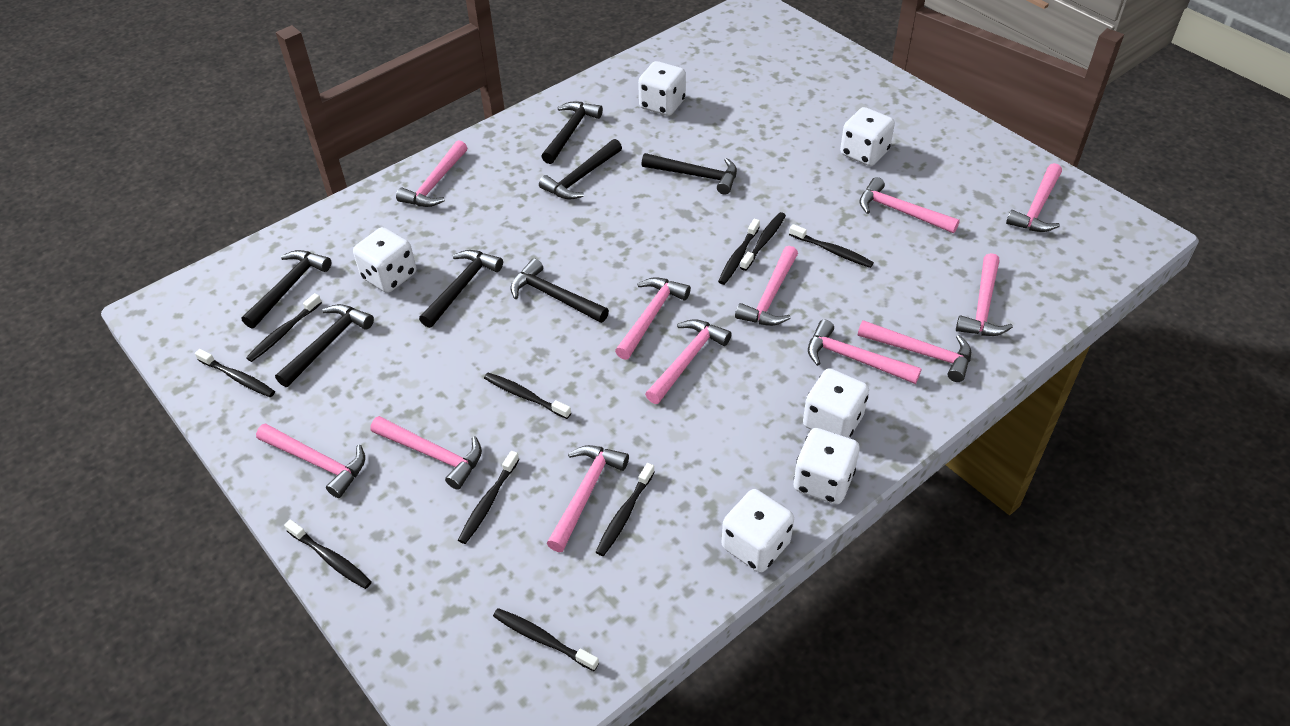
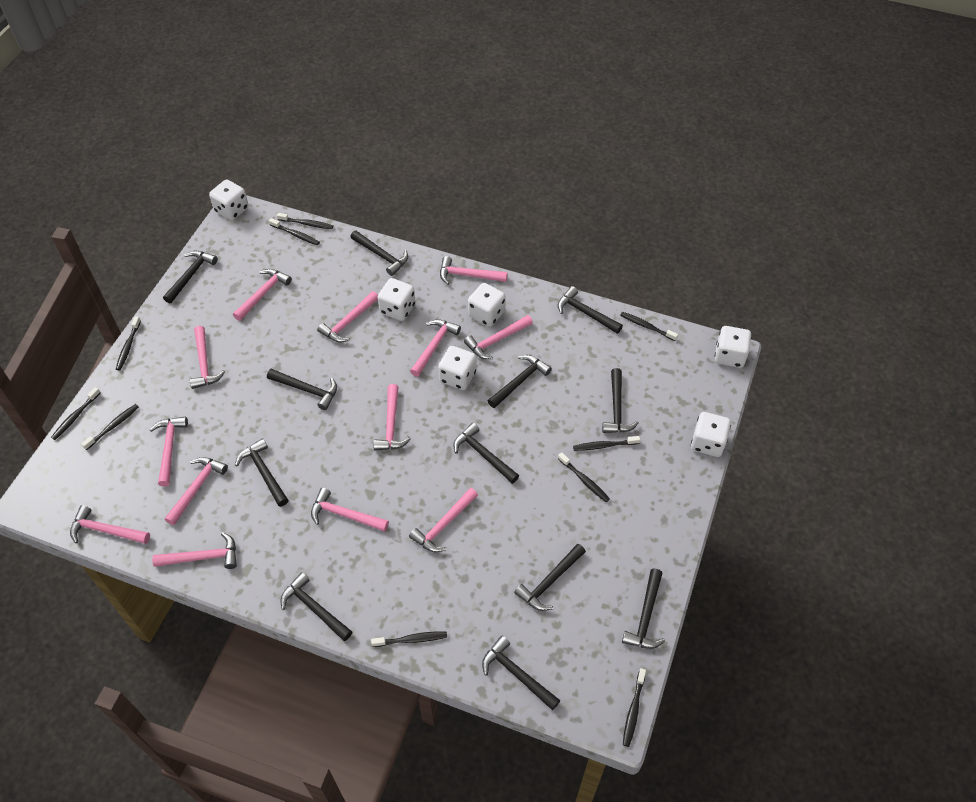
black hammer: 7 -> 12
pink hammer: 12 -> 13

